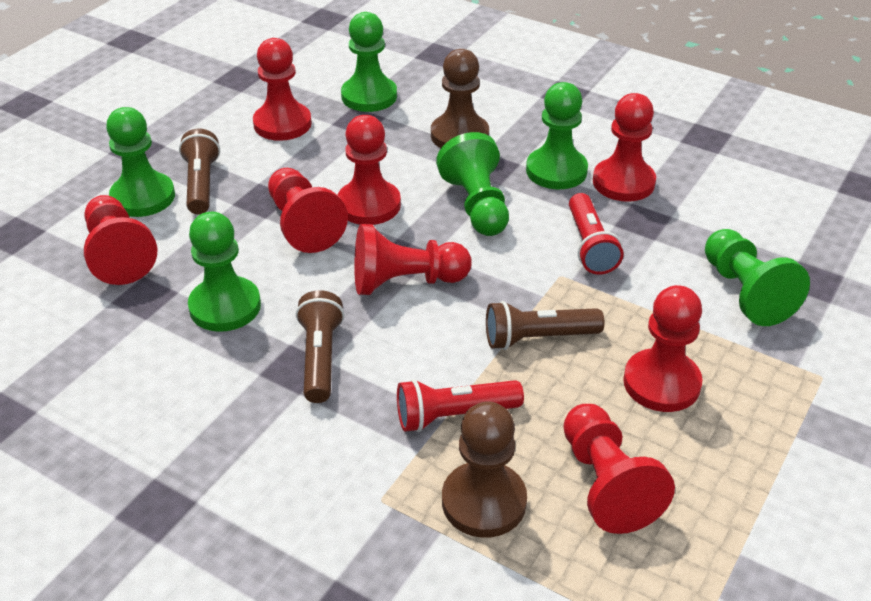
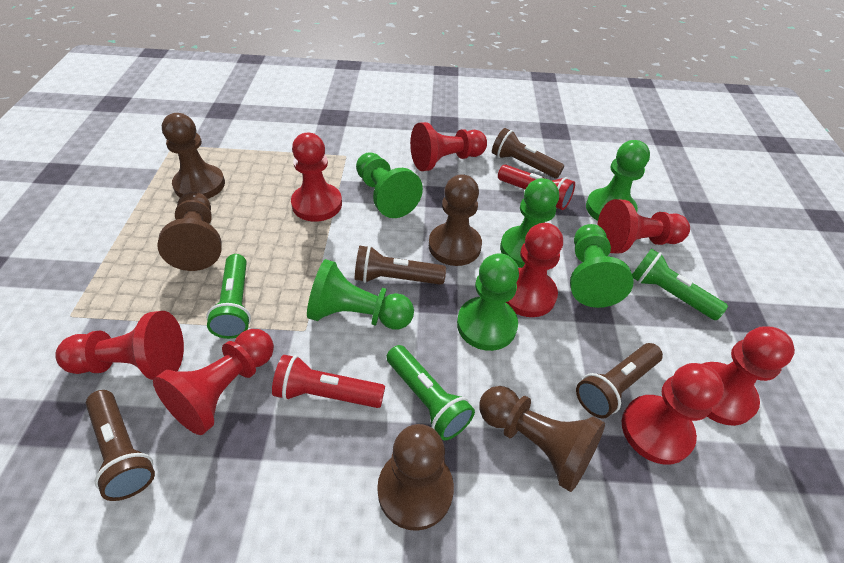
brown flashlight: 3 -> 4
brown pawn: 2 -> 5
green flashlight: 0 -> 3

